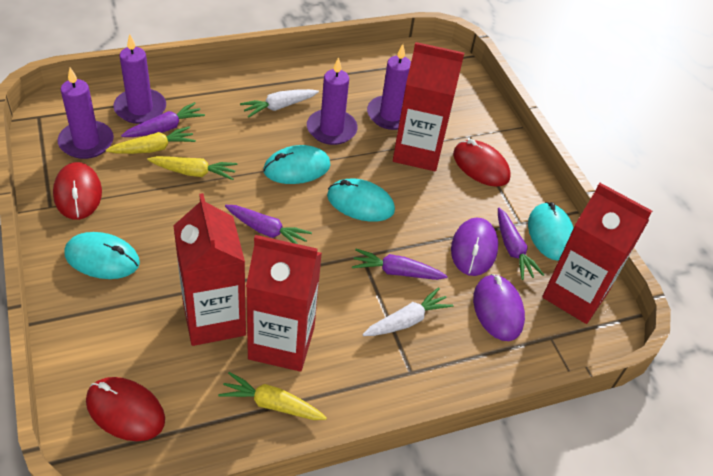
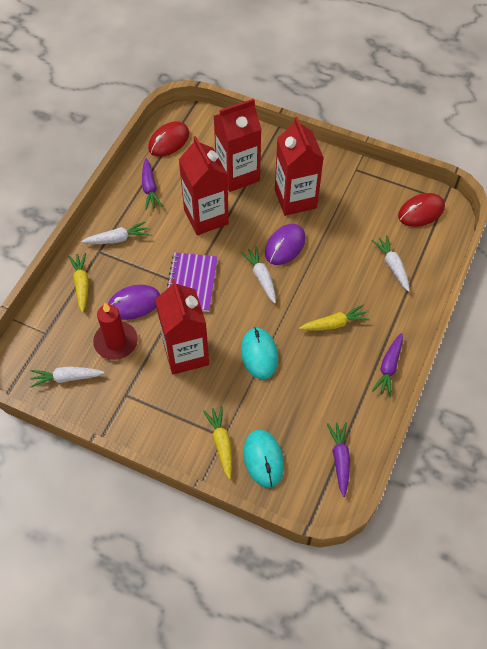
purple candle: 4 -> 0
purple carrot: 4 -> 3
purple notebook: 0 -> 1
red candle: 0 -> 1
red mouse: 3 -> 2
turquoise mouse: 4 -> 2
white carrot: 2 -> 4

